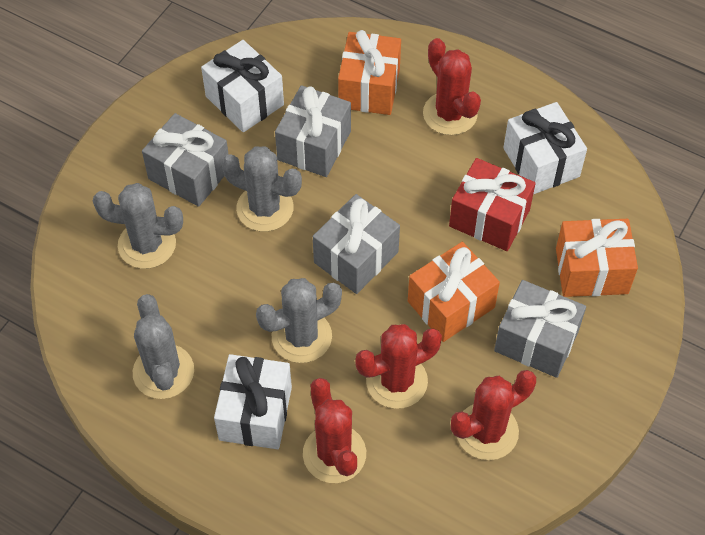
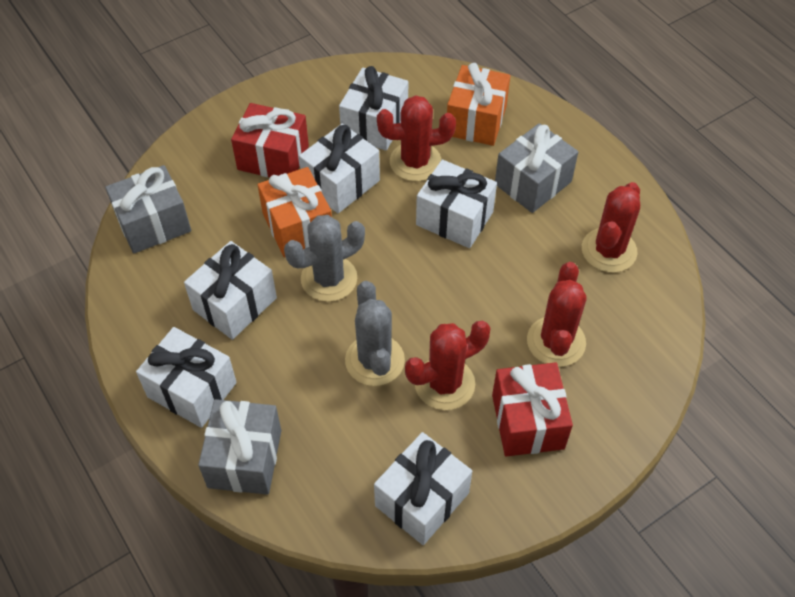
grey cactus: 4 -> 2
grey gift: 4 -> 3
orange gift: 3 -> 2
red gift: 1 -> 2
white gift: 3 -> 6

